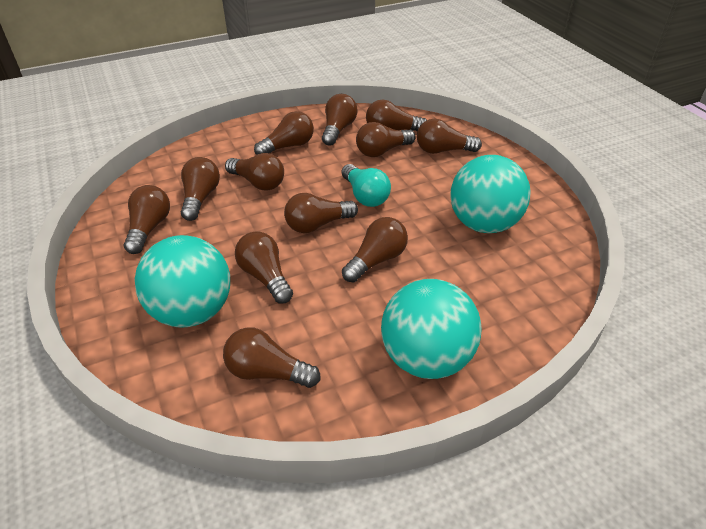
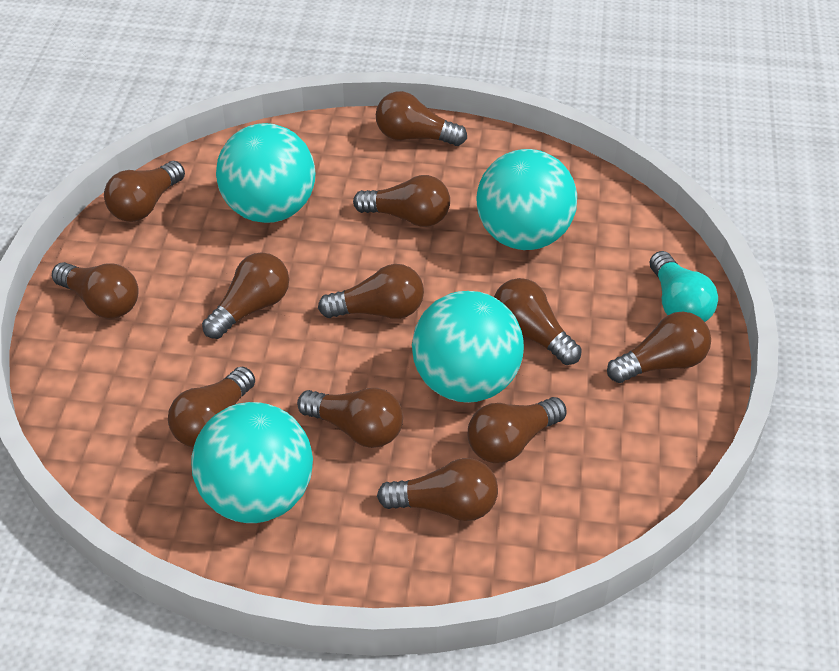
turquoise ball: 3 -> 4

